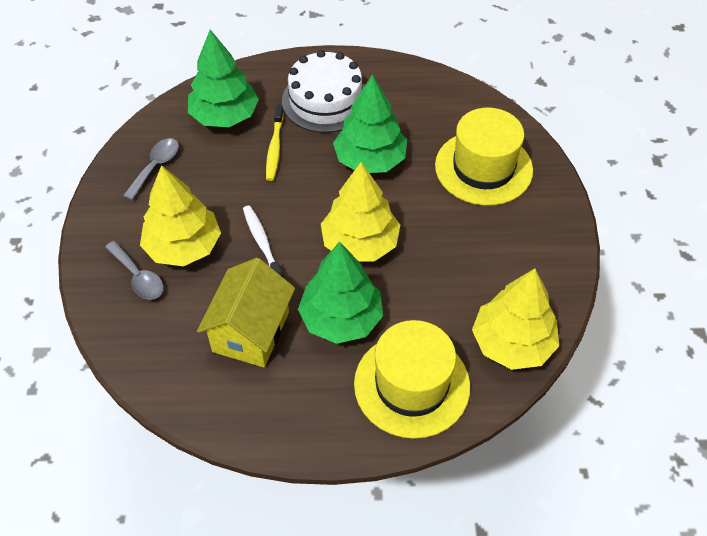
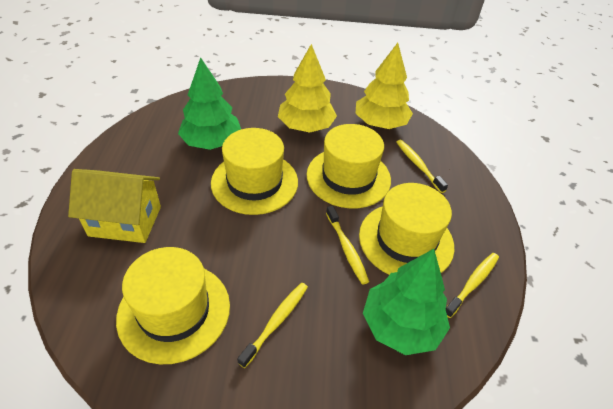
green tree: 3 -> 2
grey spoon: 2 -> 0
white cake: 1 -> 0
white toothbrush: 1 -> 0
yellow hat: 2 -> 4
yellow toothbrush: 1 -> 4
yellow tree: 3 -> 2

